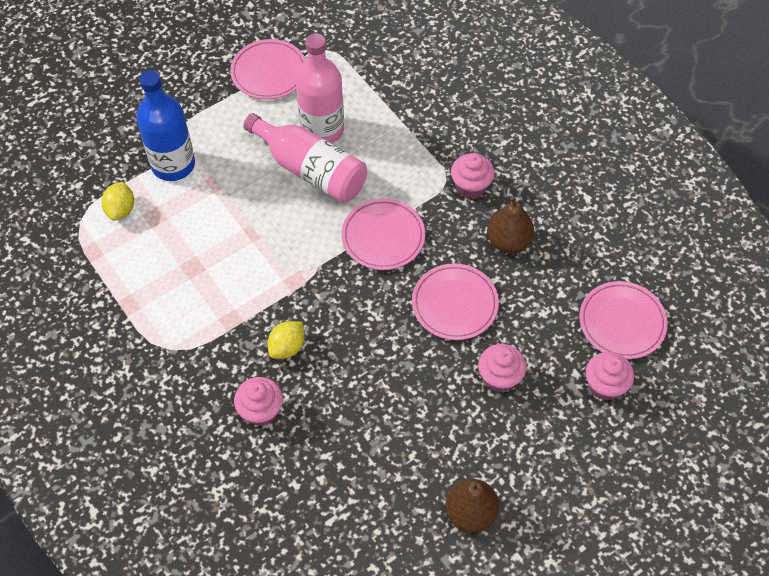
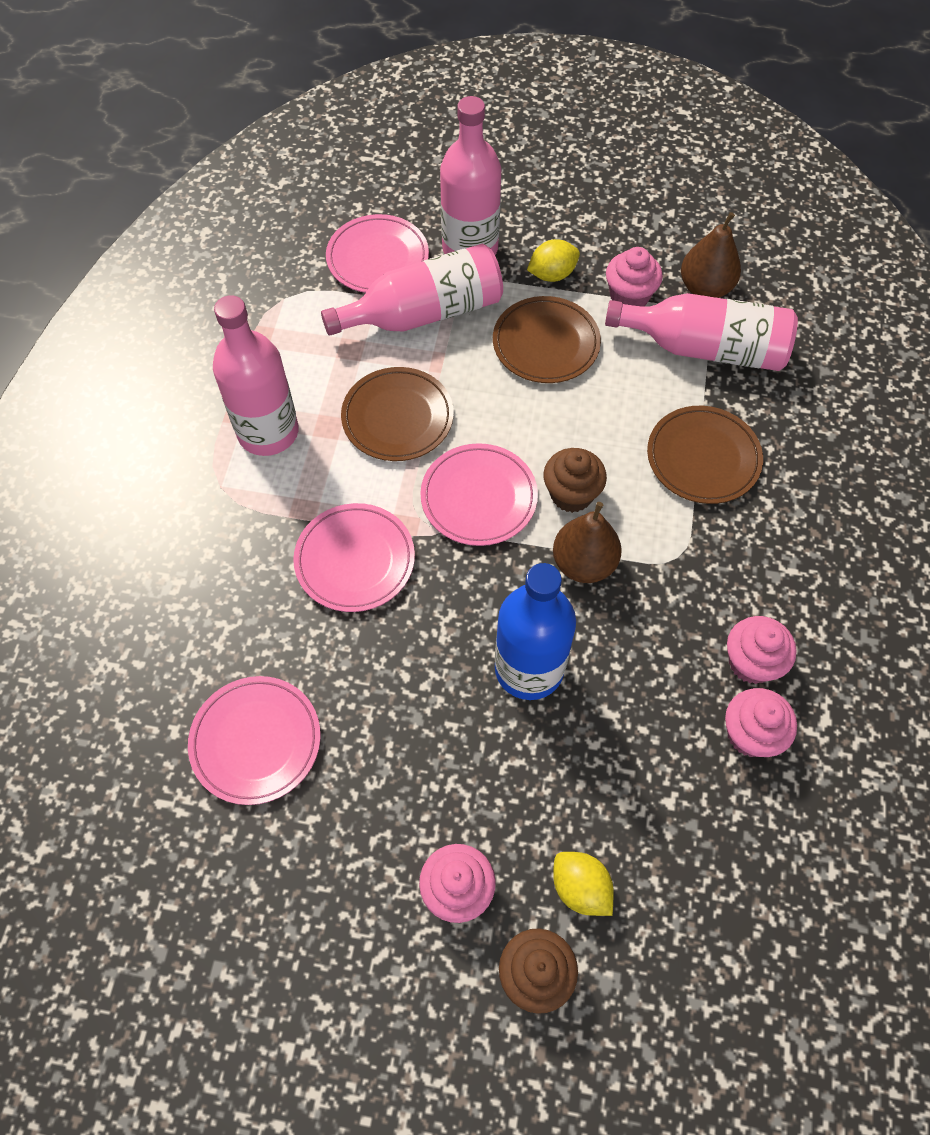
brown cupcake: 0 -> 2
brown plate: 0 -> 3
pink bottle: 2 -> 4

